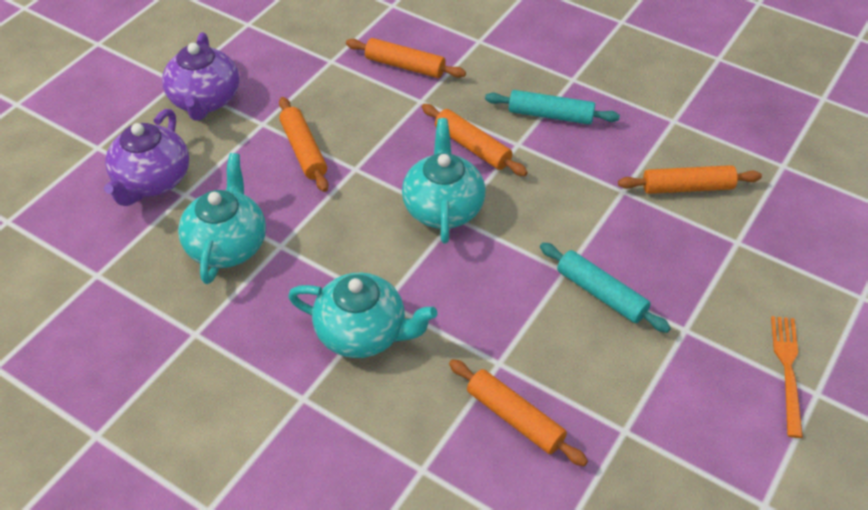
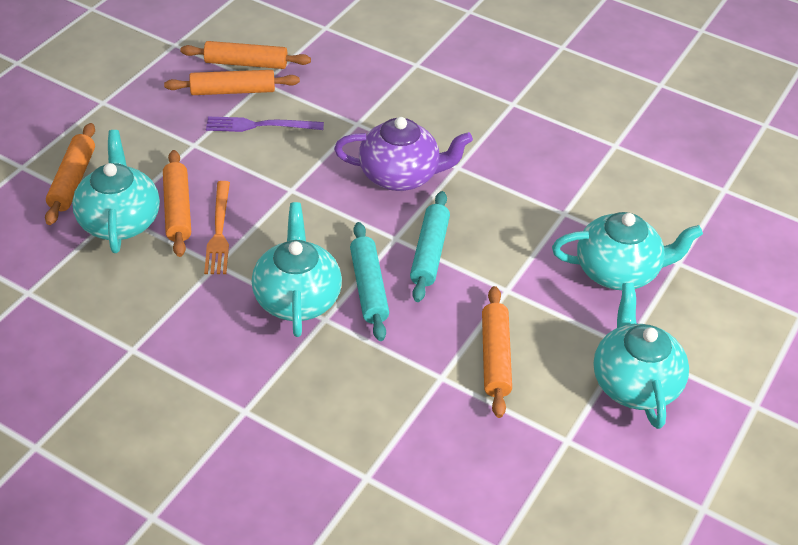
purple fork: 0 -> 1
purple teapot: 2 -> 1
turquoise teapot: 3 -> 4

